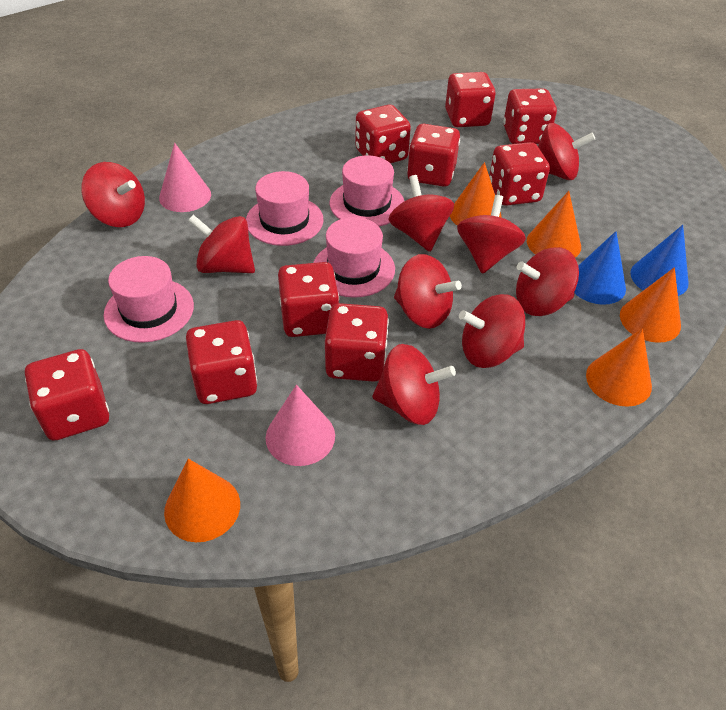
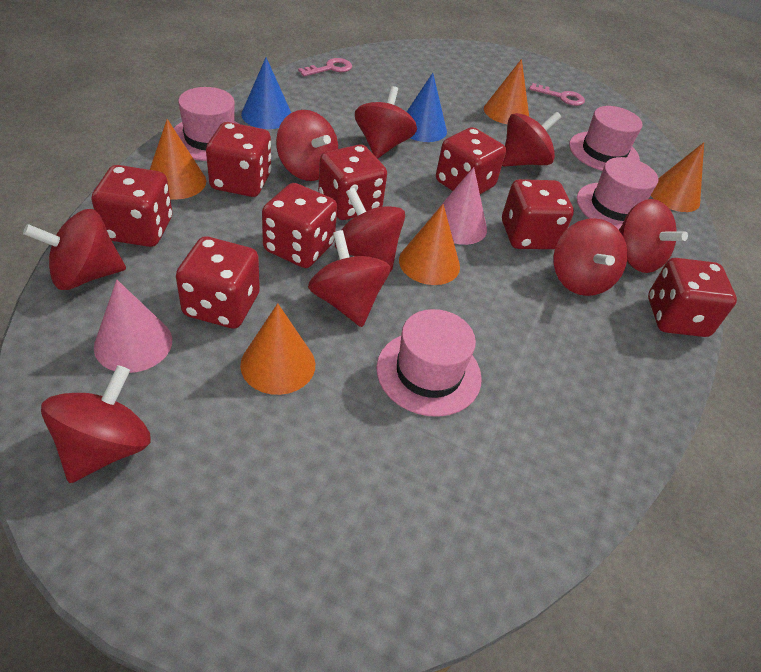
pink key: 0 -> 2
red dice: 9 -> 8

